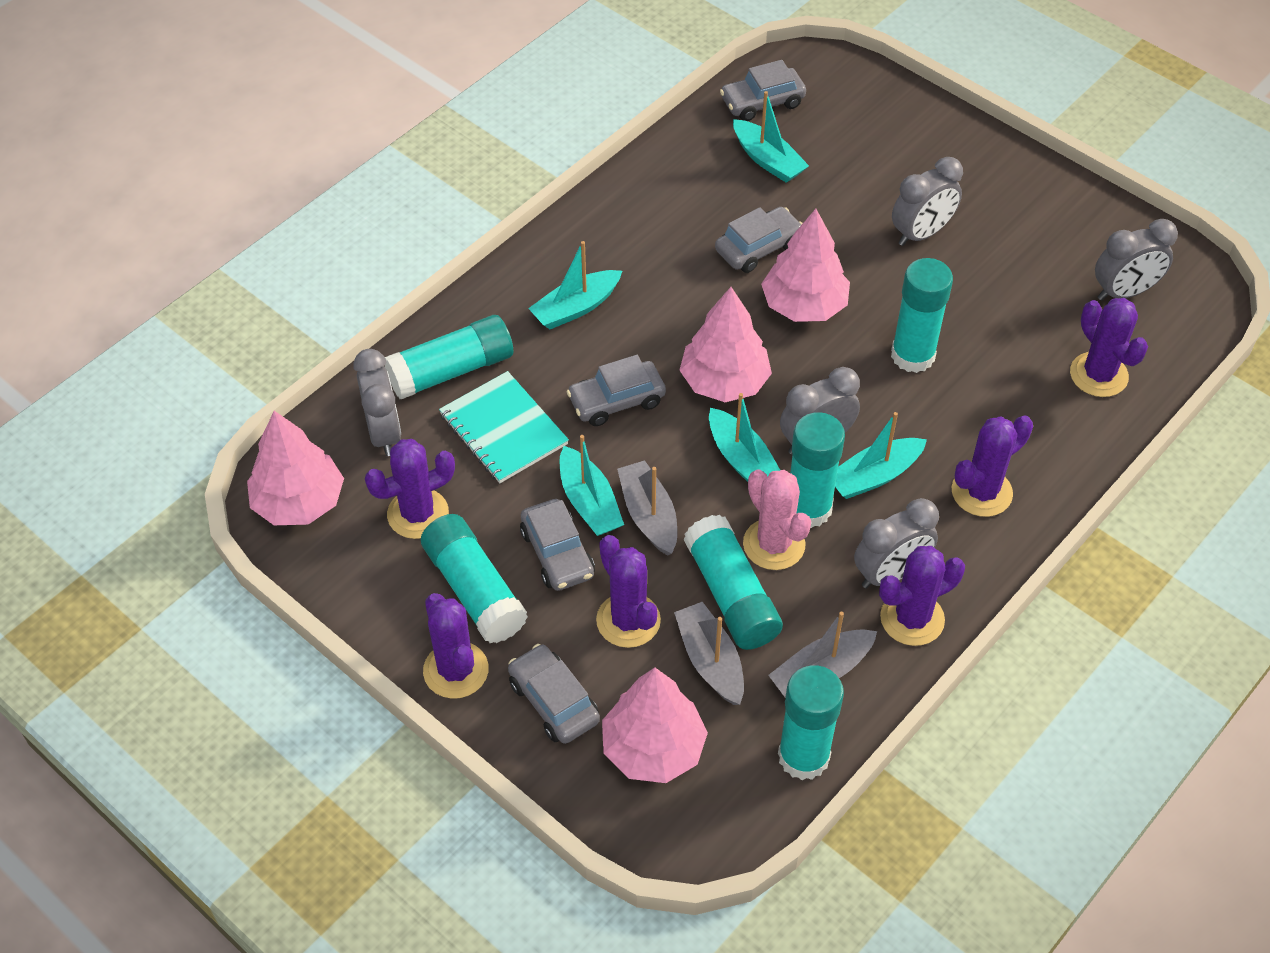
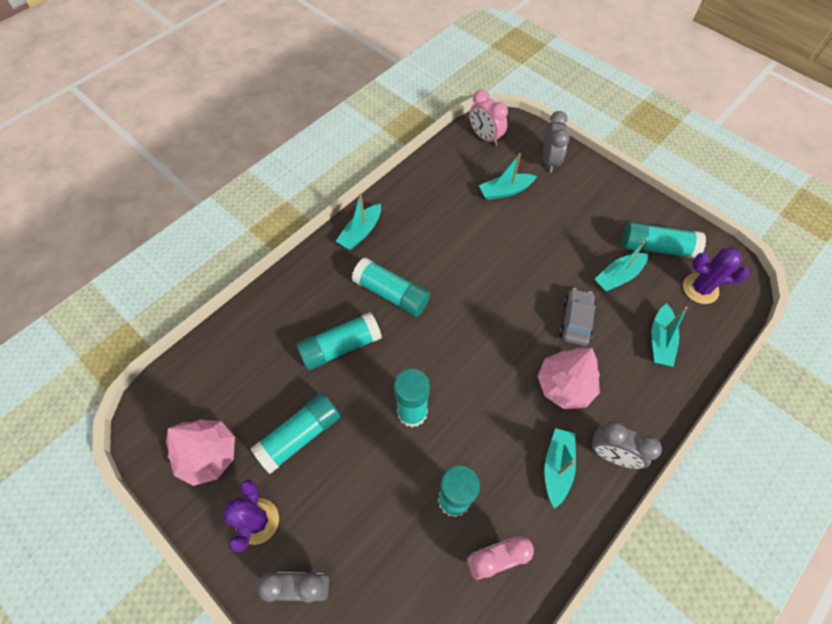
grey boat: 3 -> 0
grey car: 5 -> 1
grey clock: 5 -> 3
pink cactus: 1 -> 0
pink clock: 0 -> 2
pink tree: 4 -> 2
purple cactus: 6 -> 2
turquoise notebook: 1 -> 0

